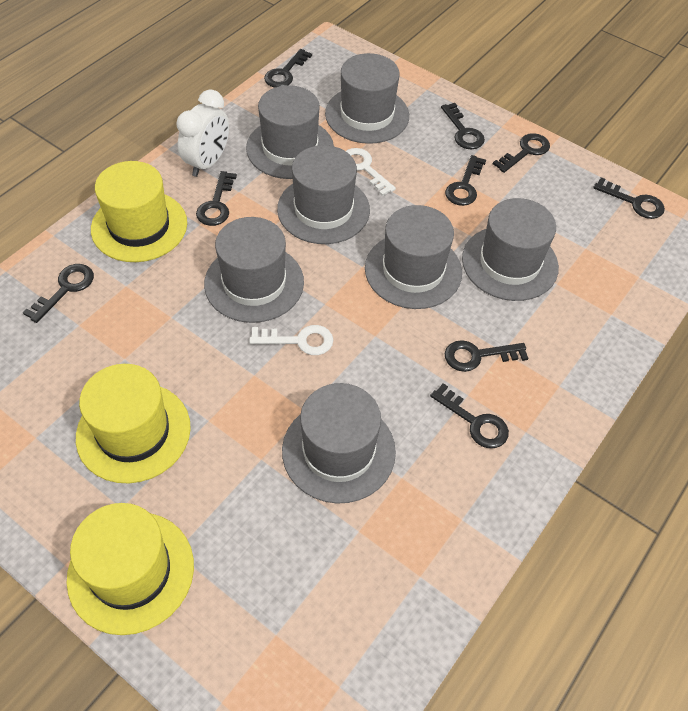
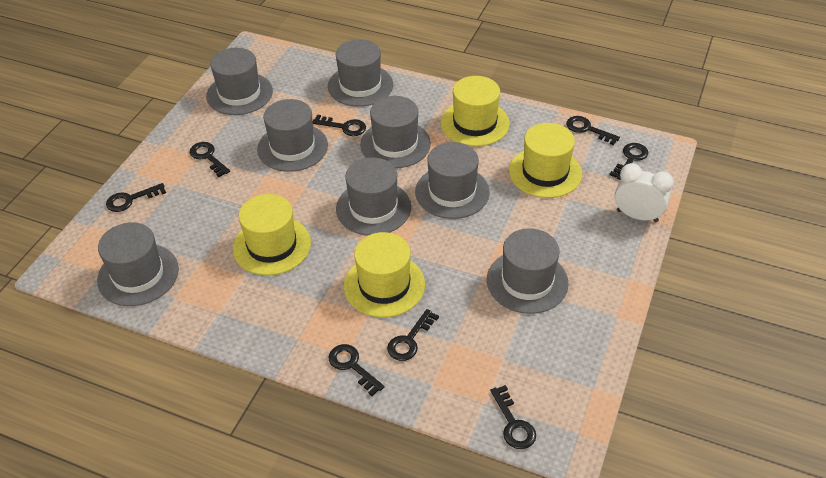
black key: 9 -> 8
grey hat: 7 -> 8
white key: 2 -> 0
yellow hat: 3 -> 4

